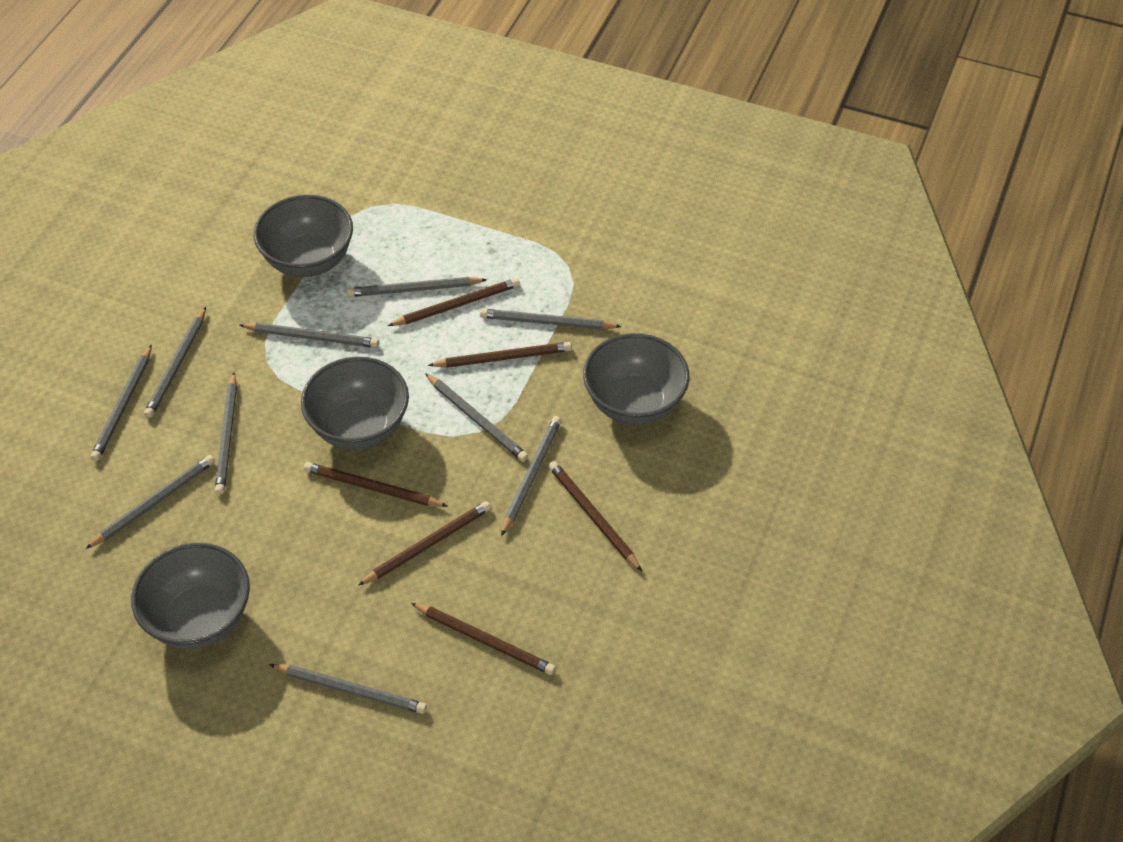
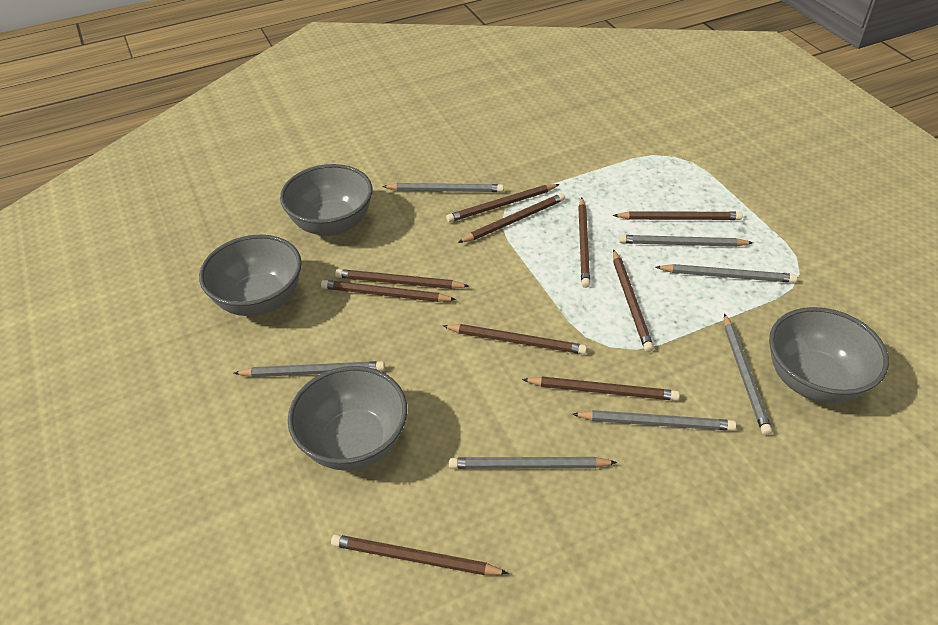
brown pencil: 6 -> 10
grey pencil: 10 -> 7

